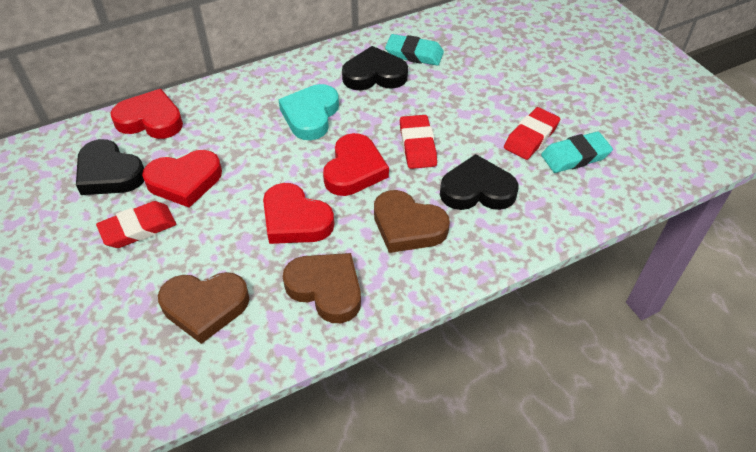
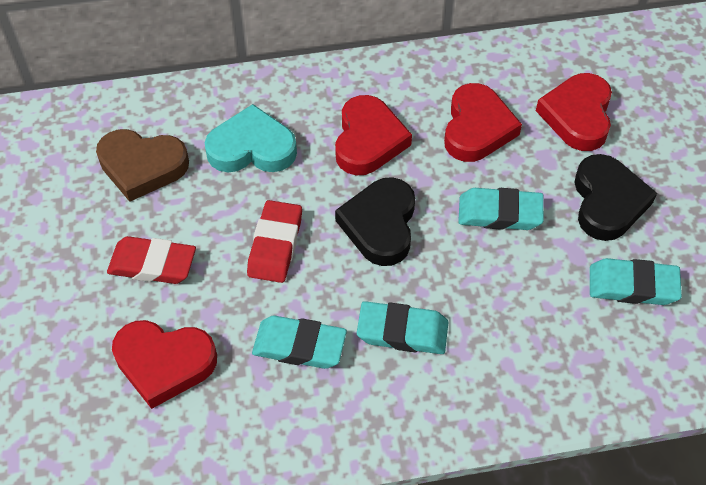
black heart: 3 -> 2
brown heart: 3 -> 1
red eraser: 3 -> 2
turquoise eraser: 2 -> 4

